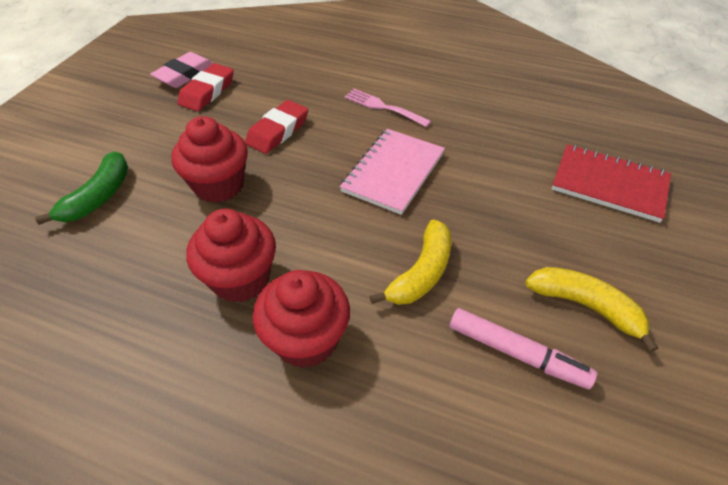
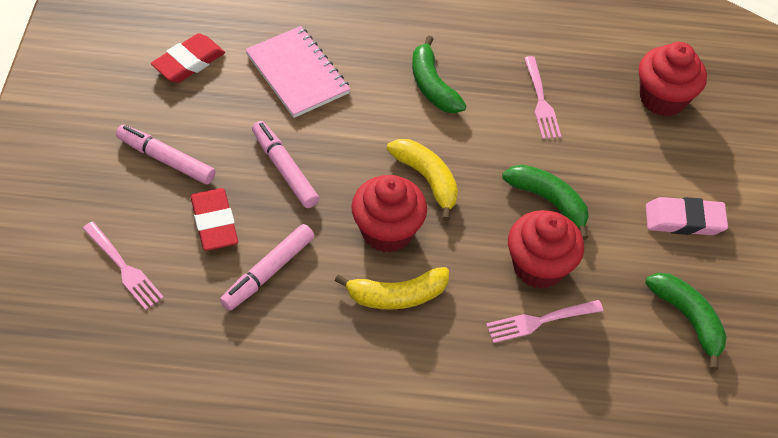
green banana: 1 -> 3
pink fork: 1 -> 3
pink marker: 1 -> 3
red notebook: 1 -> 0

